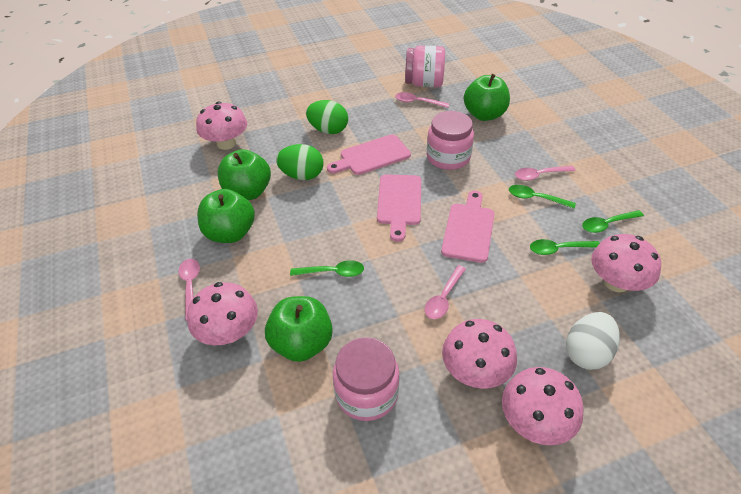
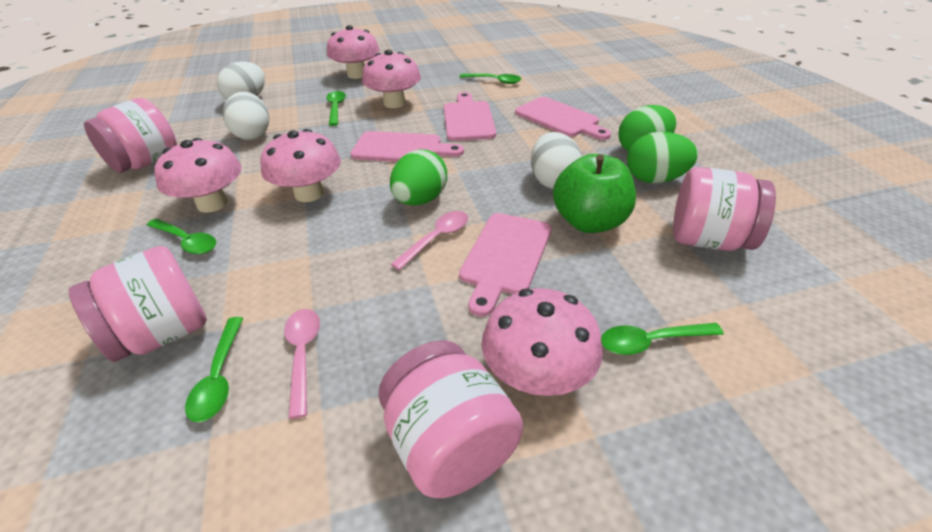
green apple: 4 -> 1
green egg: 2 -> 3
green spoon: 4 -> 5
pink cutting board: 3 -> 4
pink jar: 3 -> 4
pink spoon: 4 -> 2
white egg: 1 -> 3

